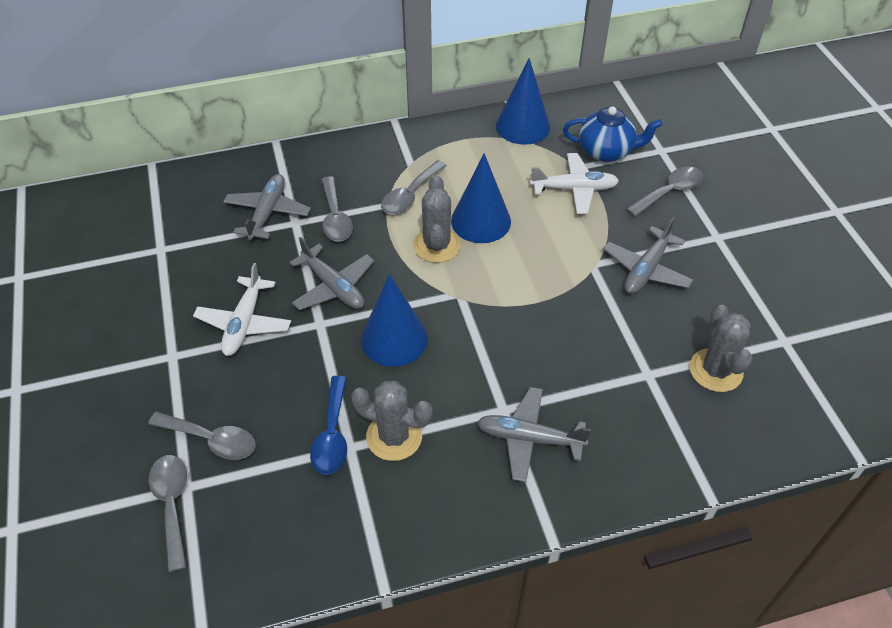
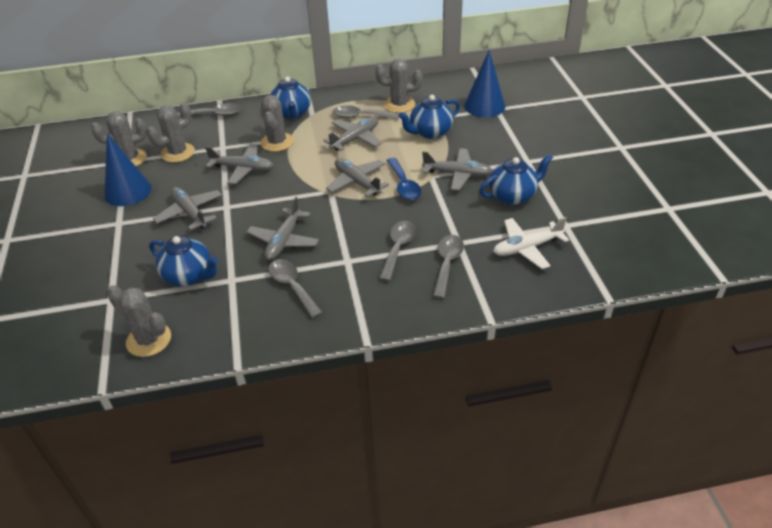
blue cone: 3 -> 2
blue teapot: 1 -> 4
grey cactus: 3 -> 5
grey plane: 4 -> 6
white plane: 2 -> 1

